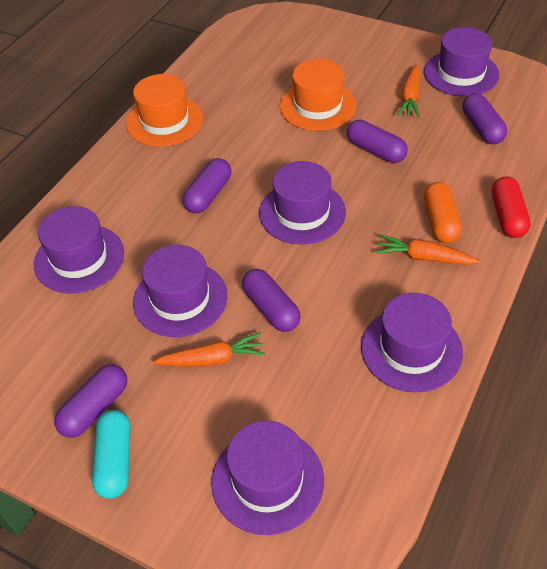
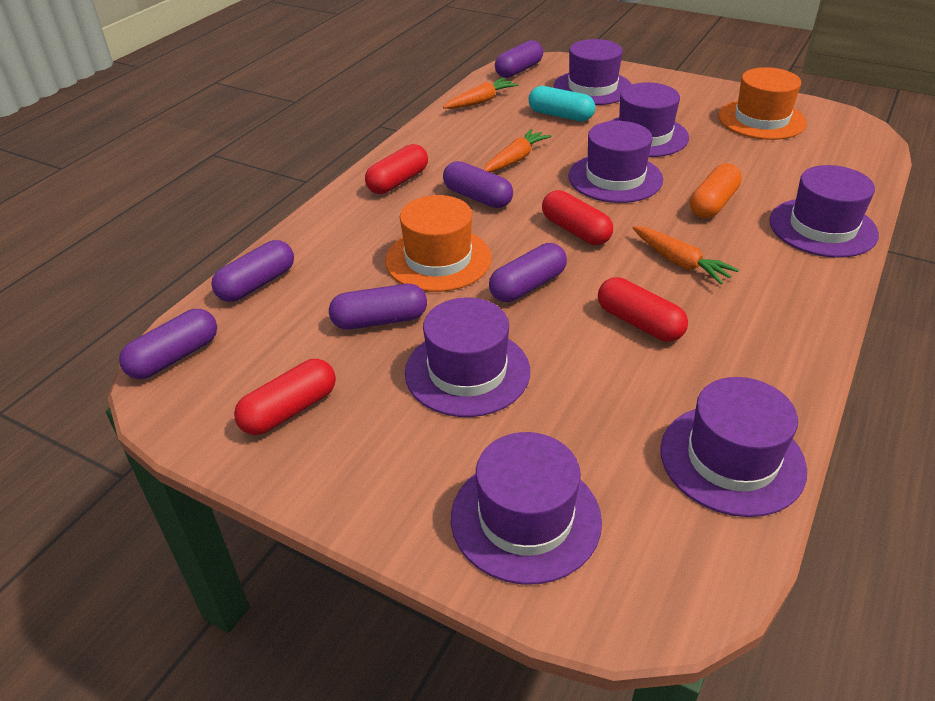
purple capsule: 5 -> 6
purple hat: 6 -> 7
red capsule: 1 -> 4

